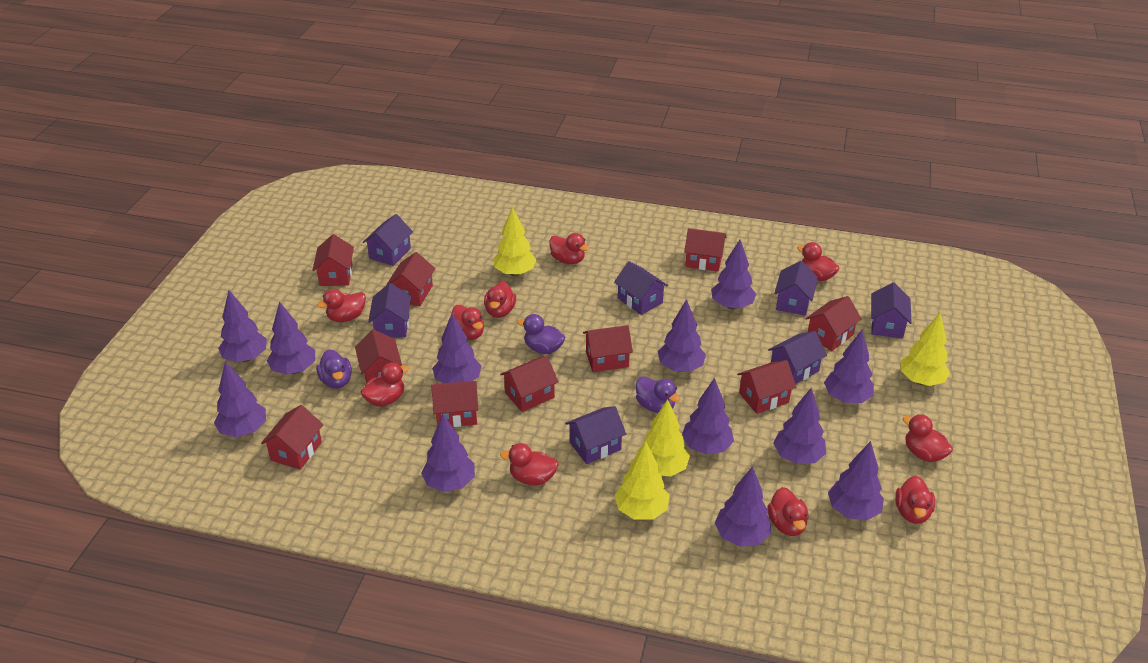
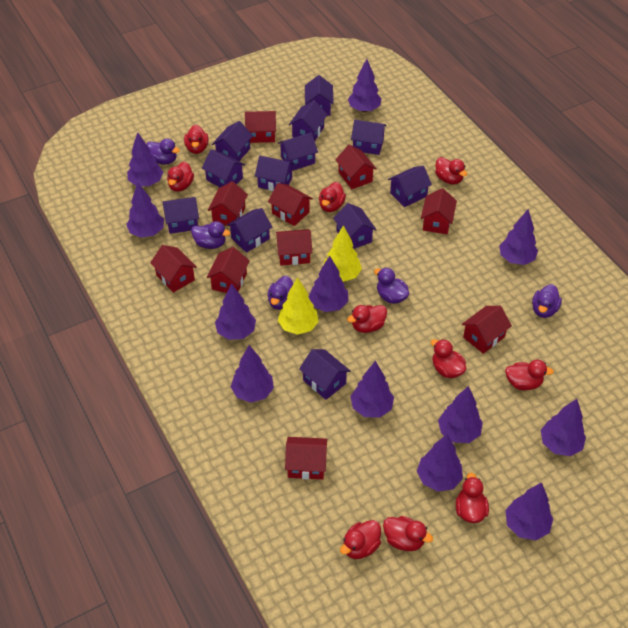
purple duck: 3 -> 5
purple house: 7 -> 12
yellow tree: 4 -> 2

